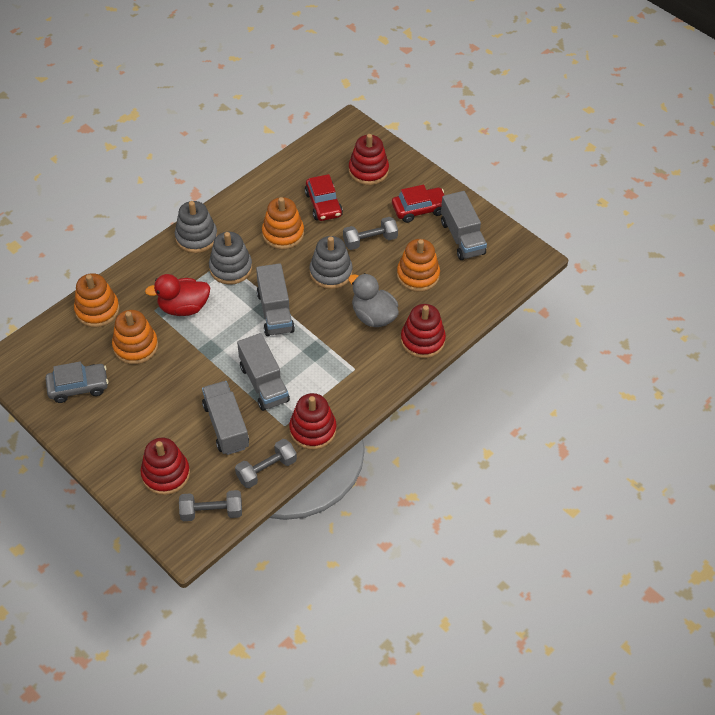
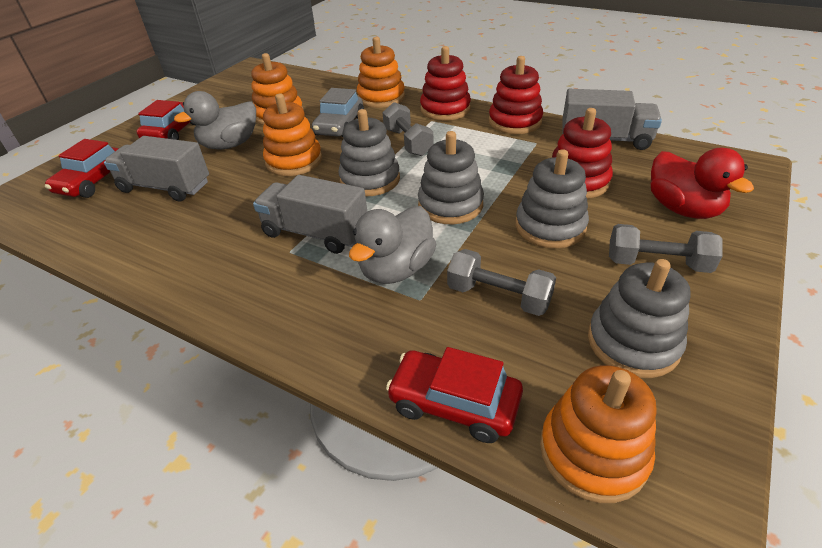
grey duck: 1 -> 2
grey stacking toy: 3 -> 4
grey truck: 4 -> 3
red car: 2 -> 3
red stacking toy: 4 -> 3

